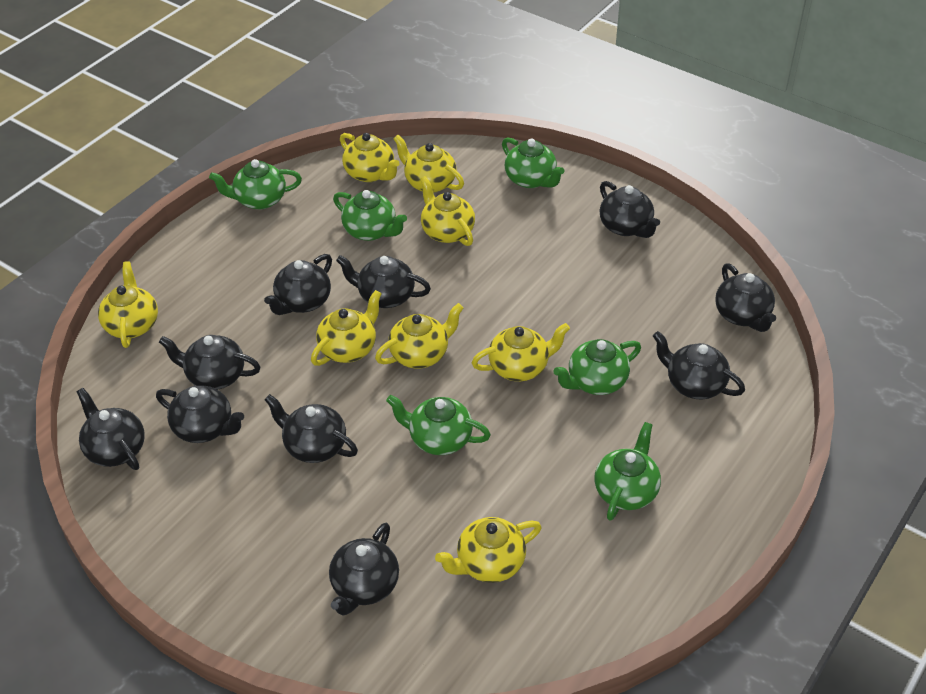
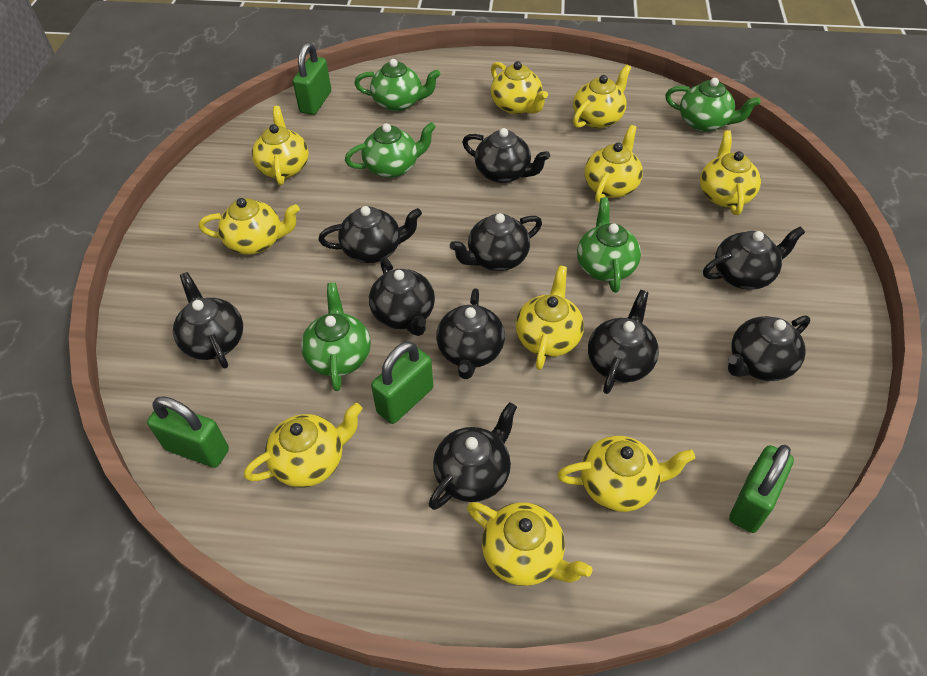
green padlock: 0 -> 4
green teapot: 6 -> 5
yellow teapot: 8 -> 10

